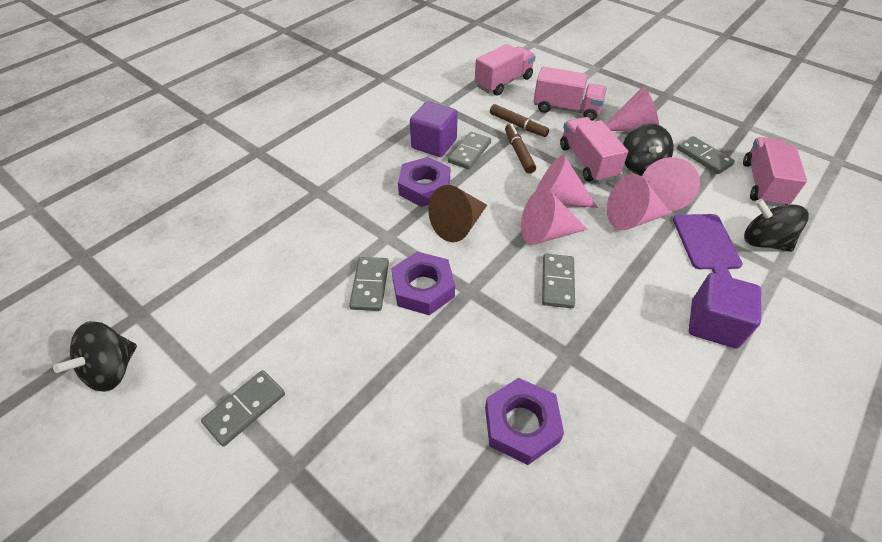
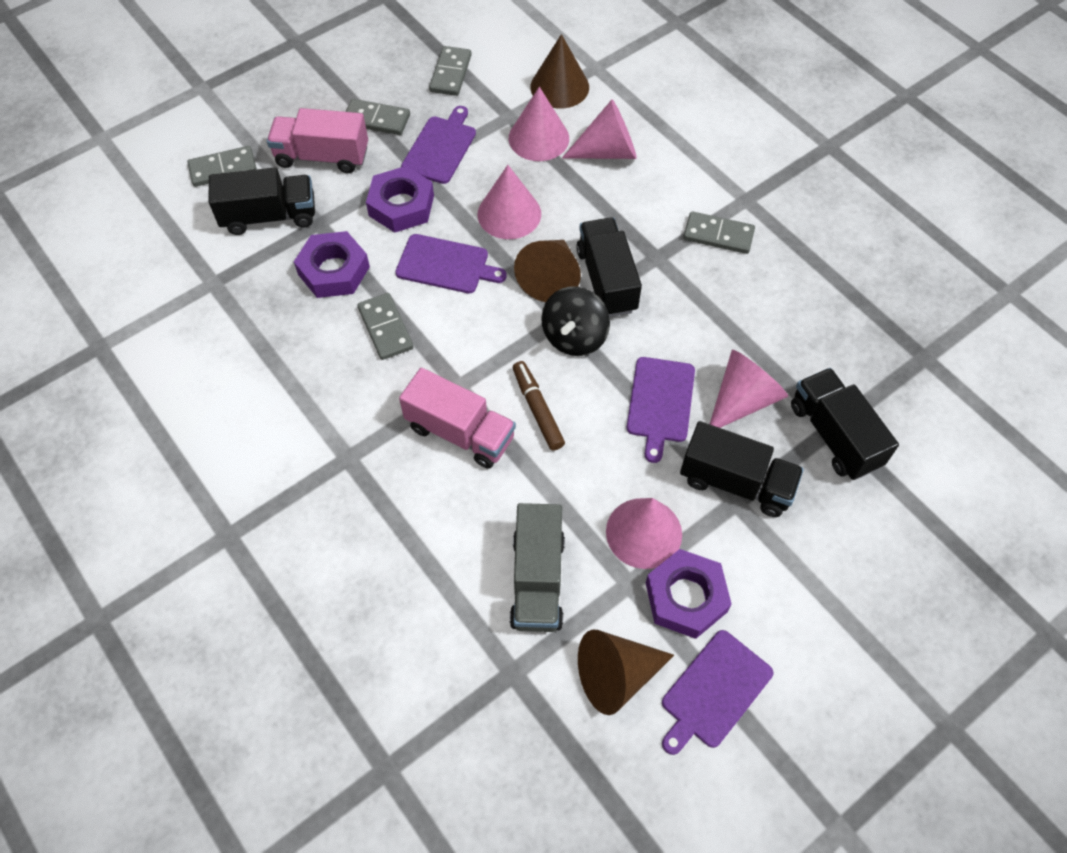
black spinning top: 3 -> 1
black truck: 0 -> 4
brown cone: 1 -> 3
brown marker: 2 -> 1
grey truck: 0 -> 1
pink truck: 4 -> 2
purple cube: 2 -> 0
purple cutting board: 1 -> 4

